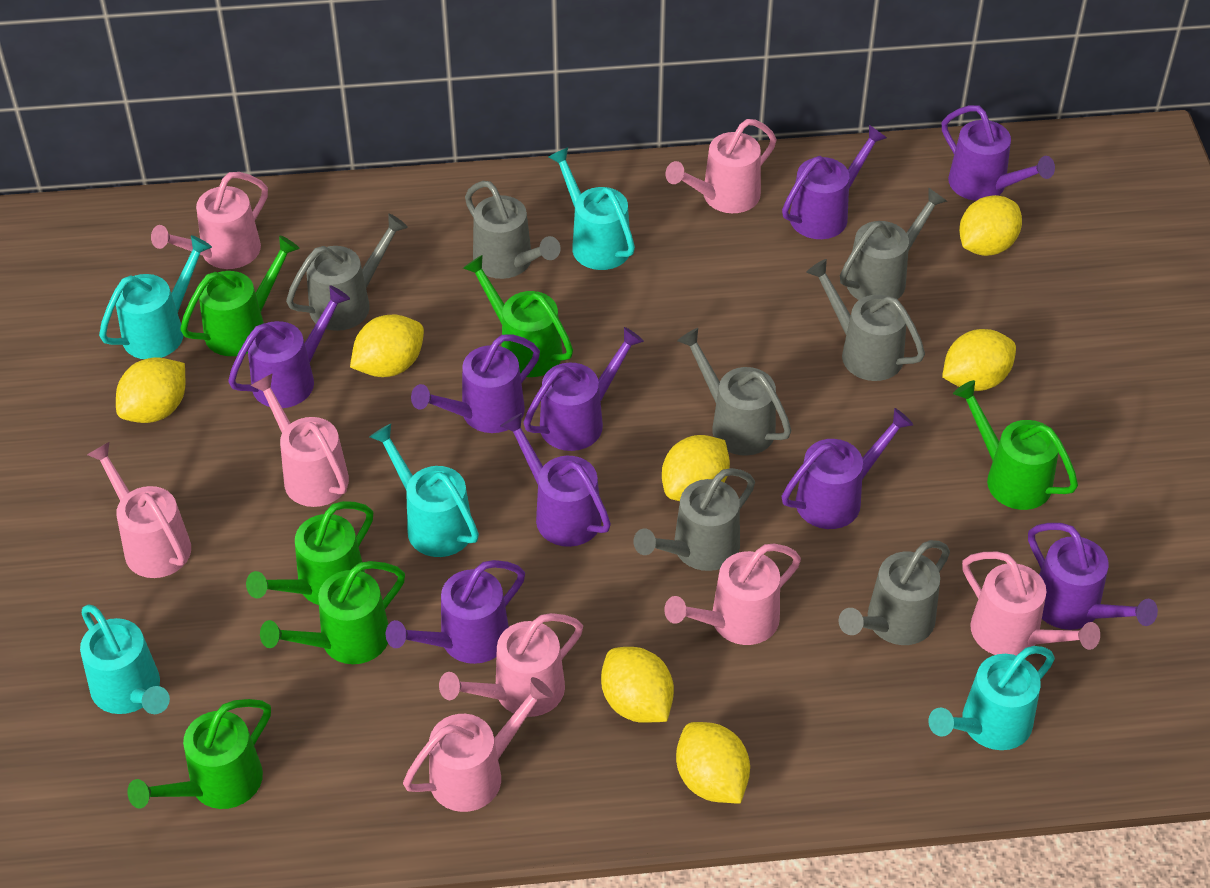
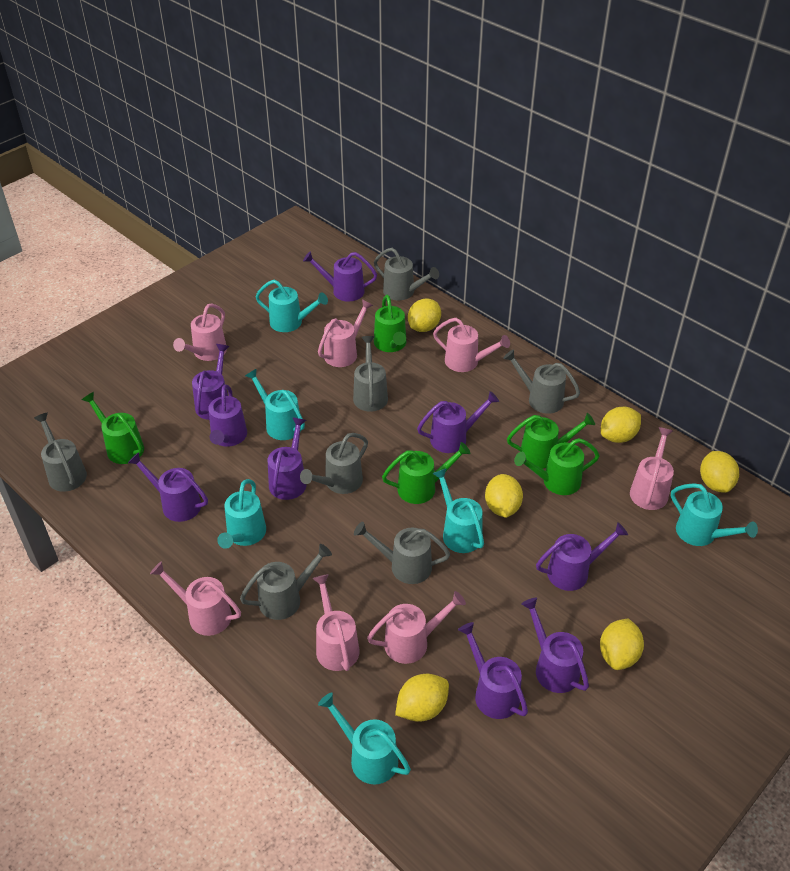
green watering can: 6 -> 5
pink watering can: 8 -> 7
turquoise watering can: 5 -> 6
yellow lemon: 7 -> 6

